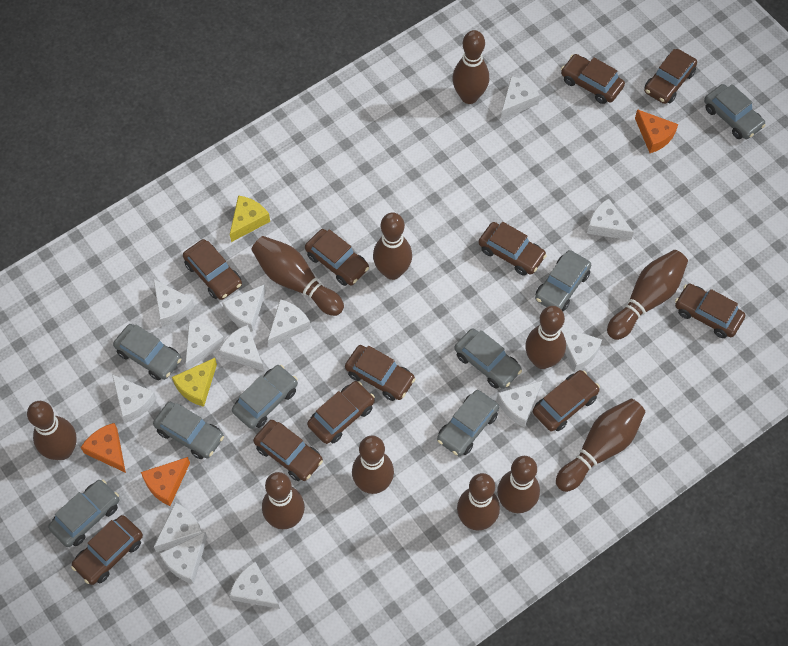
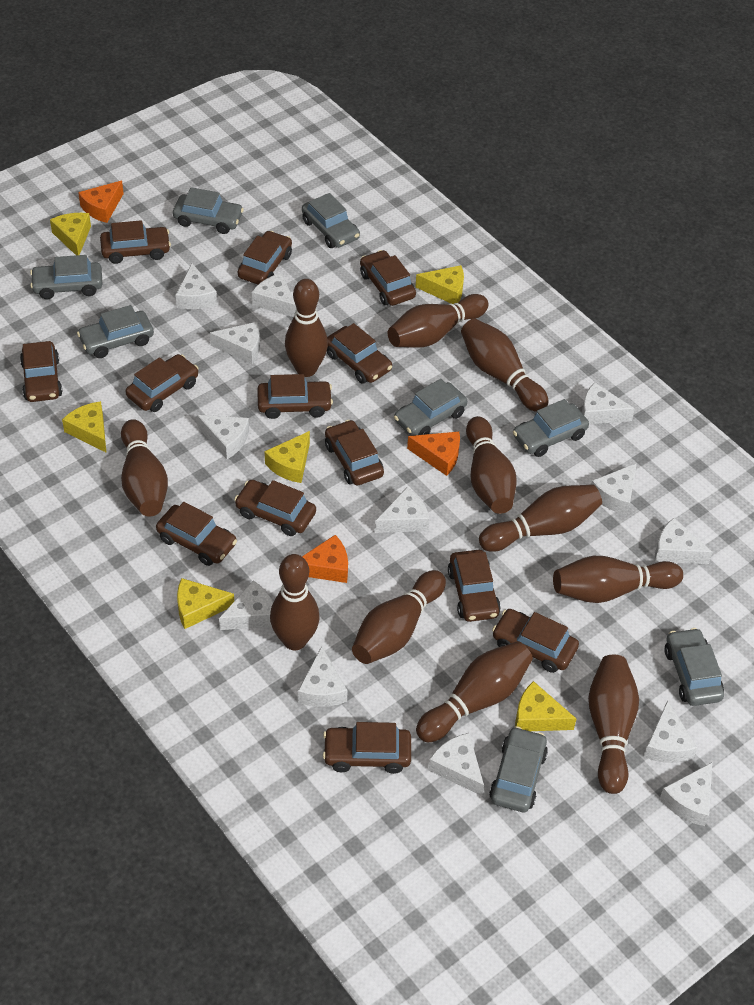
brown car: 11 -> 13
yellow cheese: 2 -> 6

